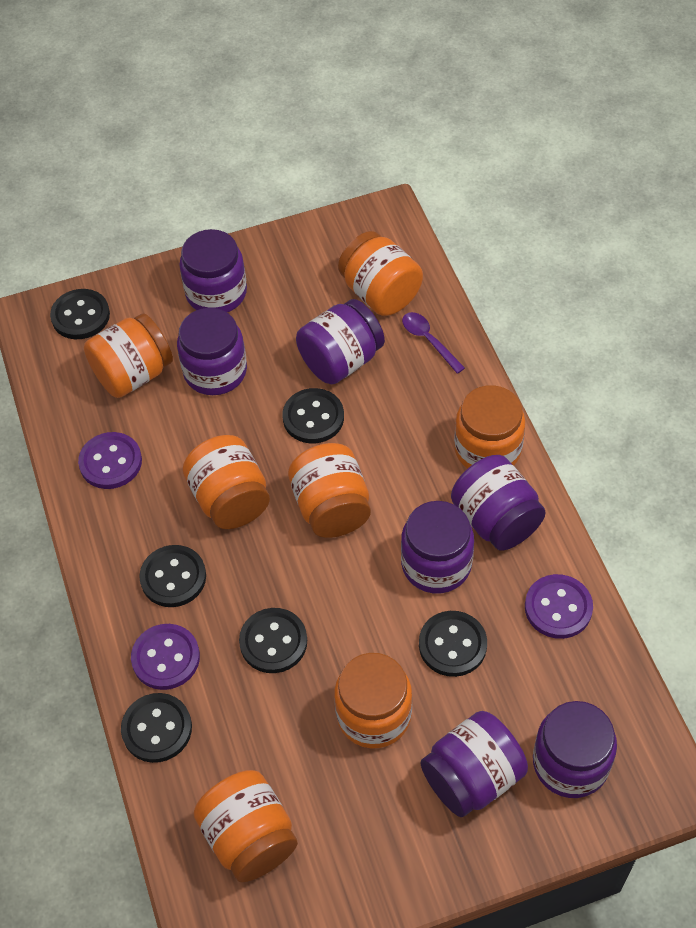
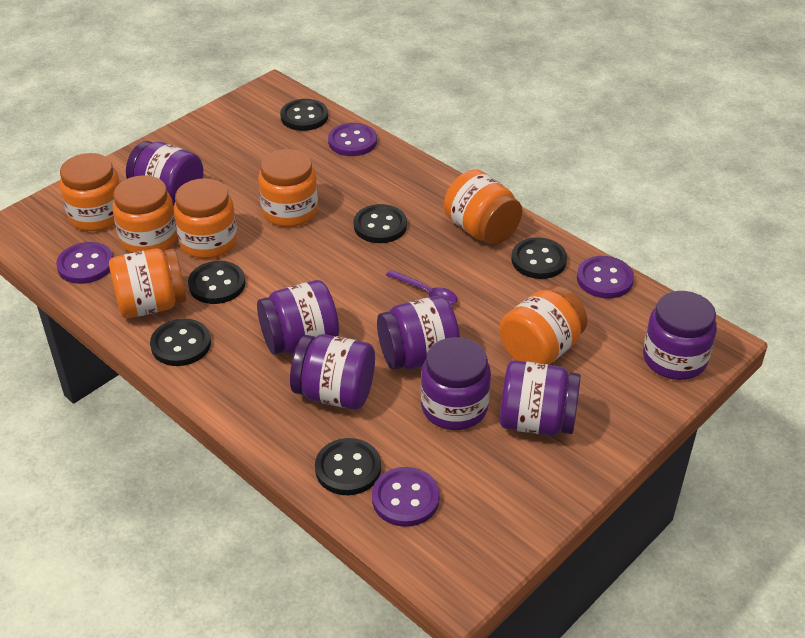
purple button: 3 -> 4

